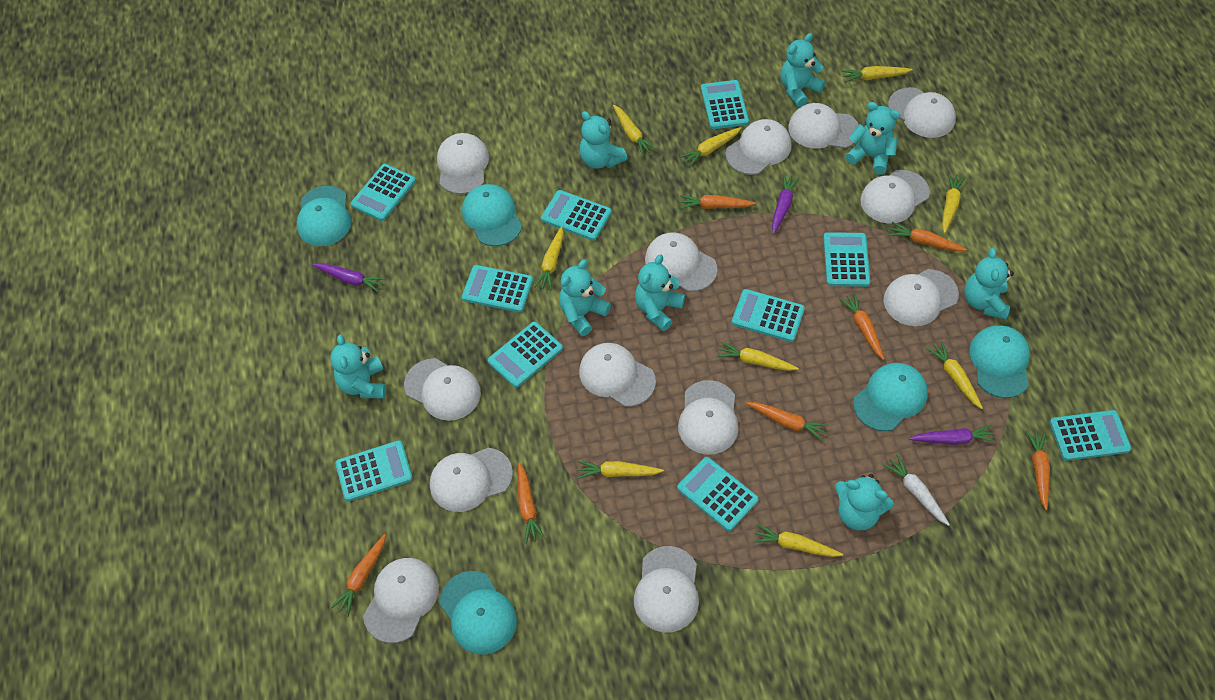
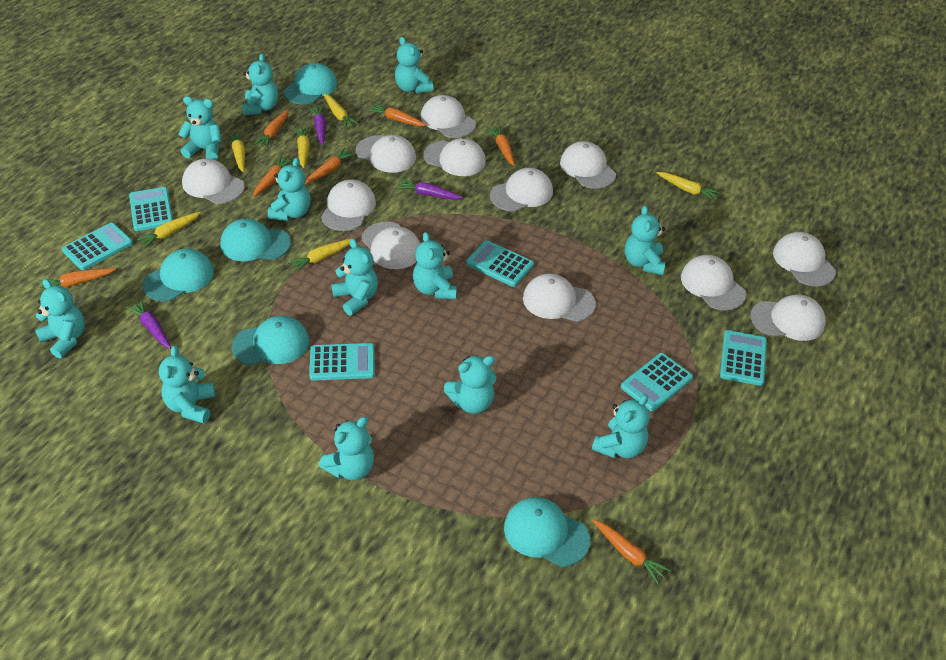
turquoise calculator: 10 -> 6
turquoise teddy bear: 8 -> 12
white cap: 13 -> 12
white carrot: 1 -> 0
yellow carrot: 9 -> 6

